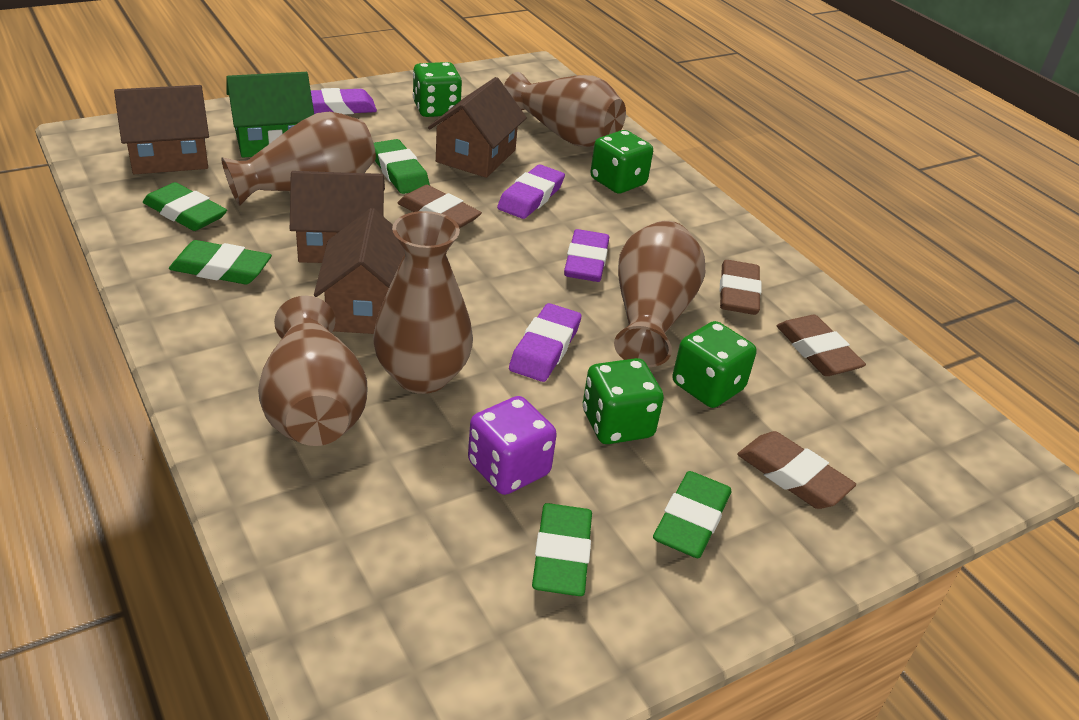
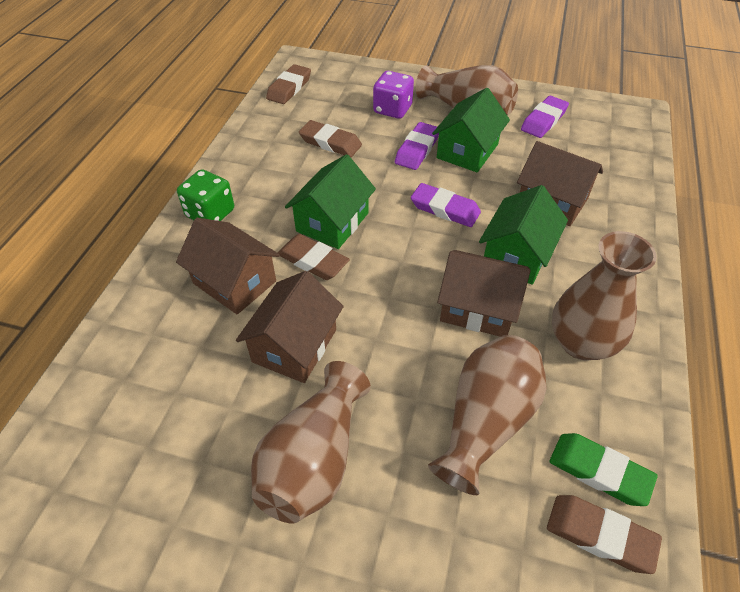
brown vase: 5 -> 4
green dice: 4 -> 1
green eraser: 5 -> 1
green house: 1 -> 3
purple eraser: 4 -> 3

